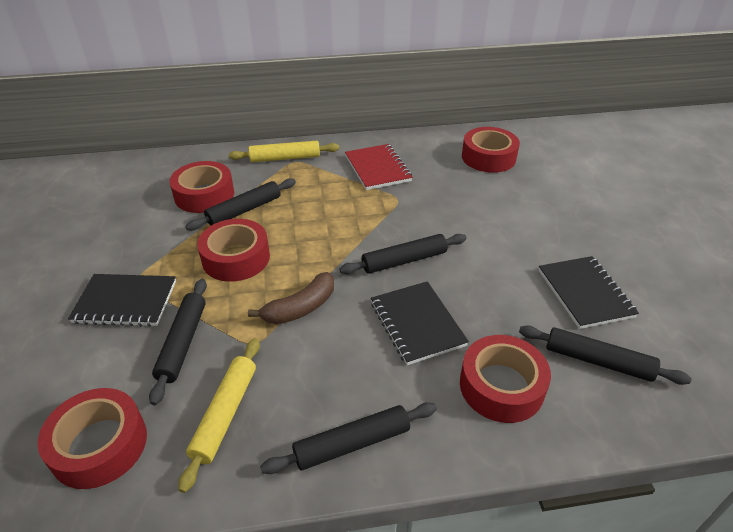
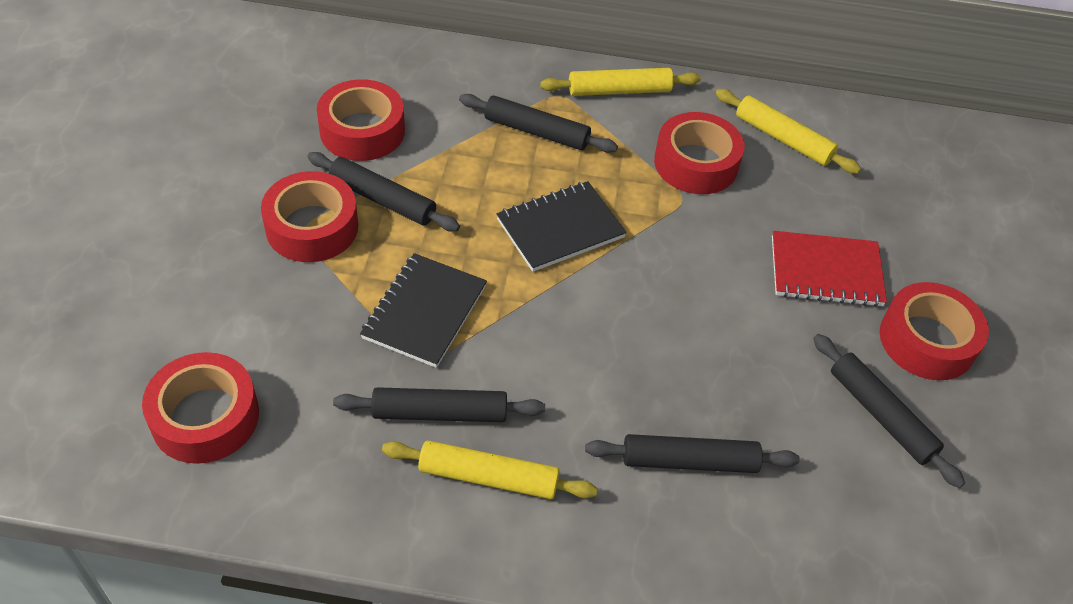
black notebook: 3 -> 2
brown banana: 1 -> 0
yellow rolling pin: 2 -> 3

